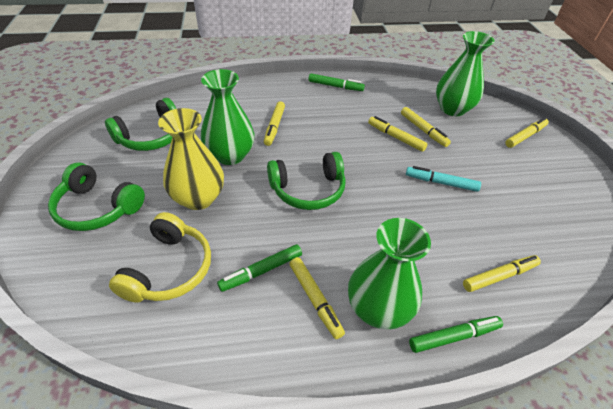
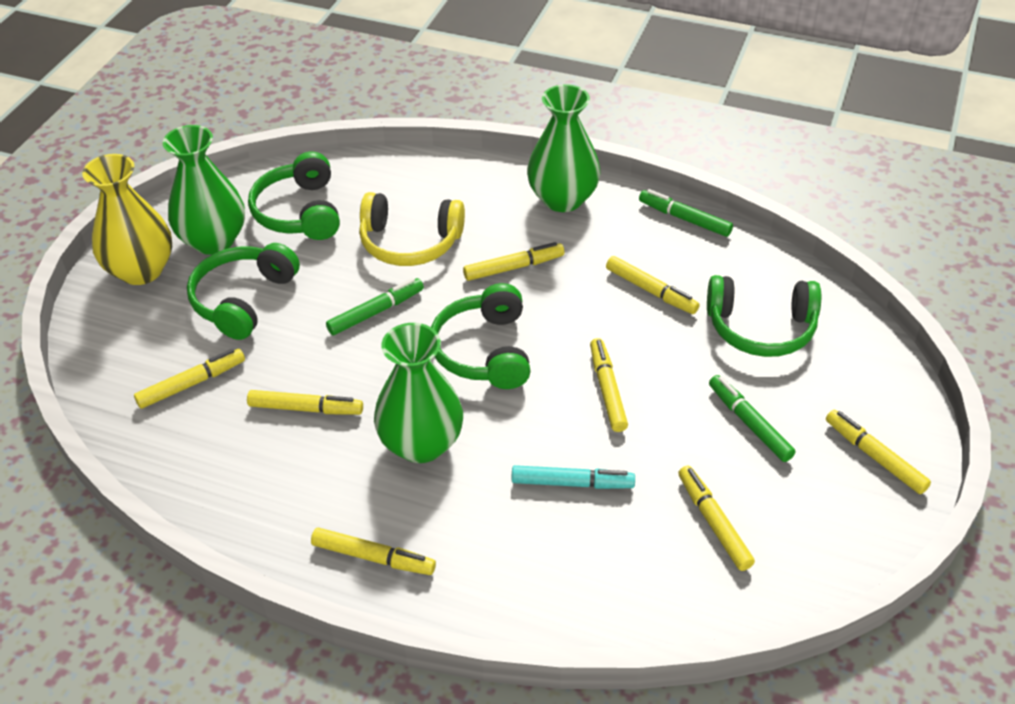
green headphones: 3 -> 4
yellow marker: 6 -> 8

